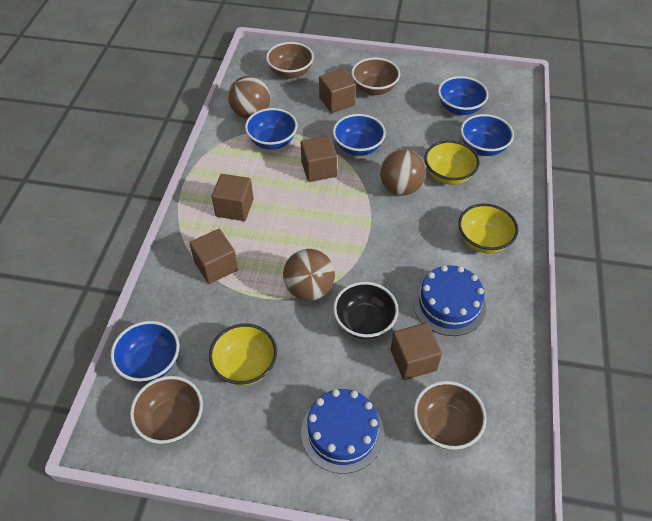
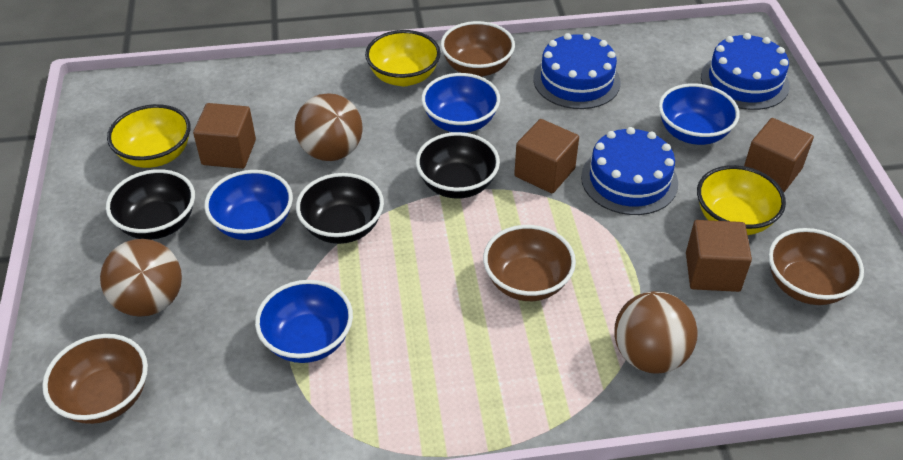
black bowl: 1 -> 3
blue bowl: 5 -> 4
blue cake: 2 -> 3
brown cube: 5 -> 4

